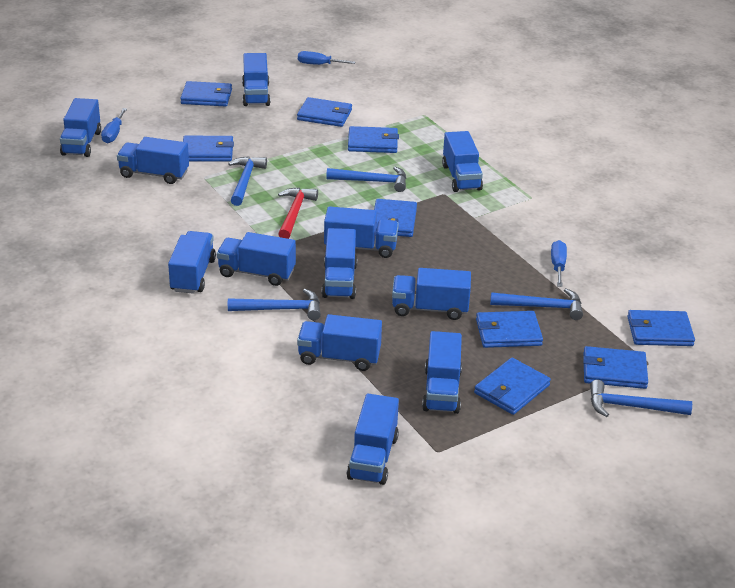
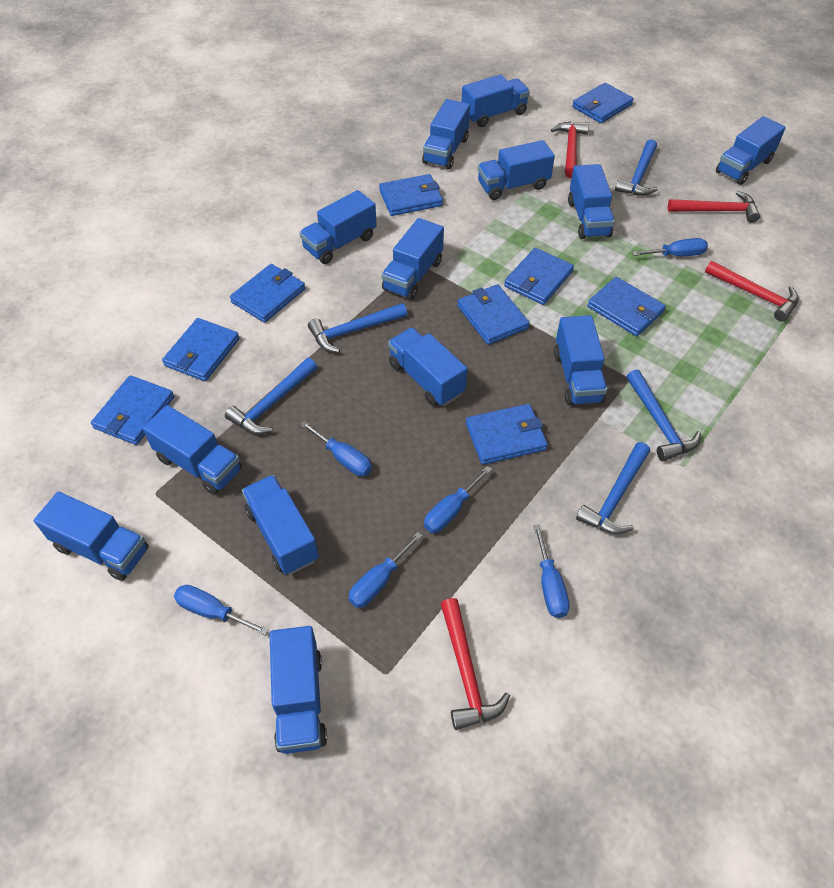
blue screwdriver: 3 -> 6
blue truck: 12 -> 13
red hammer: 1 -> 4

